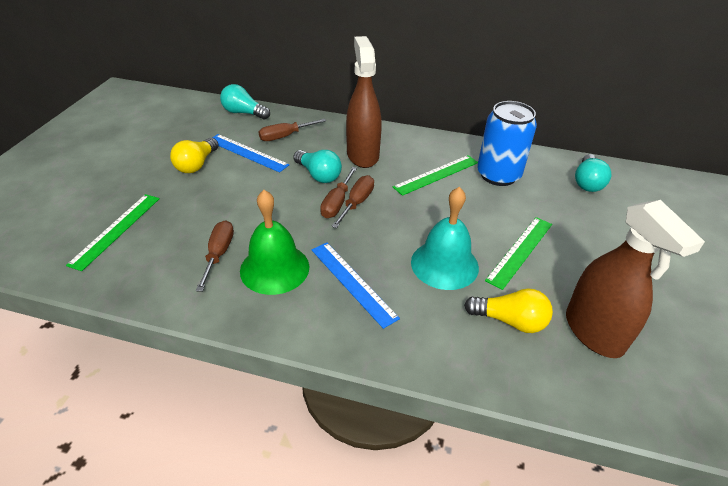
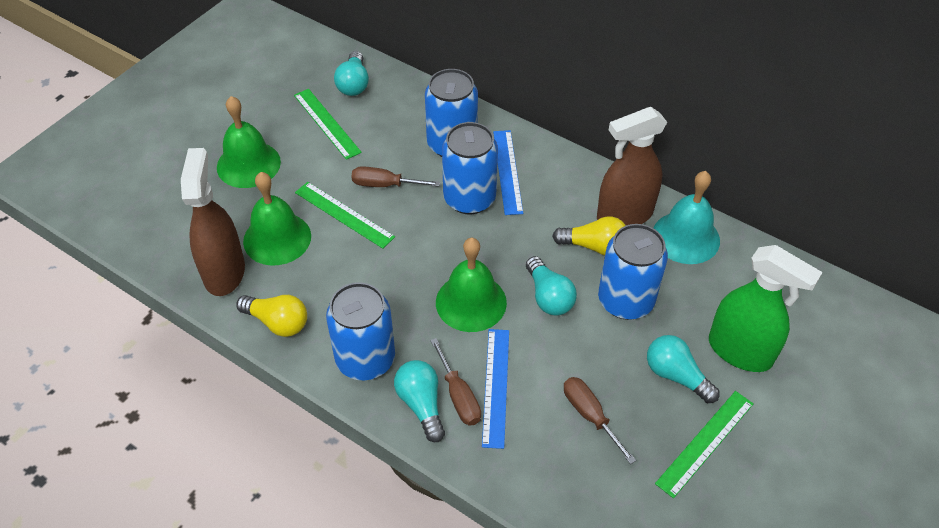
blue can: 1 -> 4
brown screwdriver: 4 -> 3
green bell: 1 -> 3
green spray bottle: 0 -> 1
turquoise light bulb: 3 -> 4

